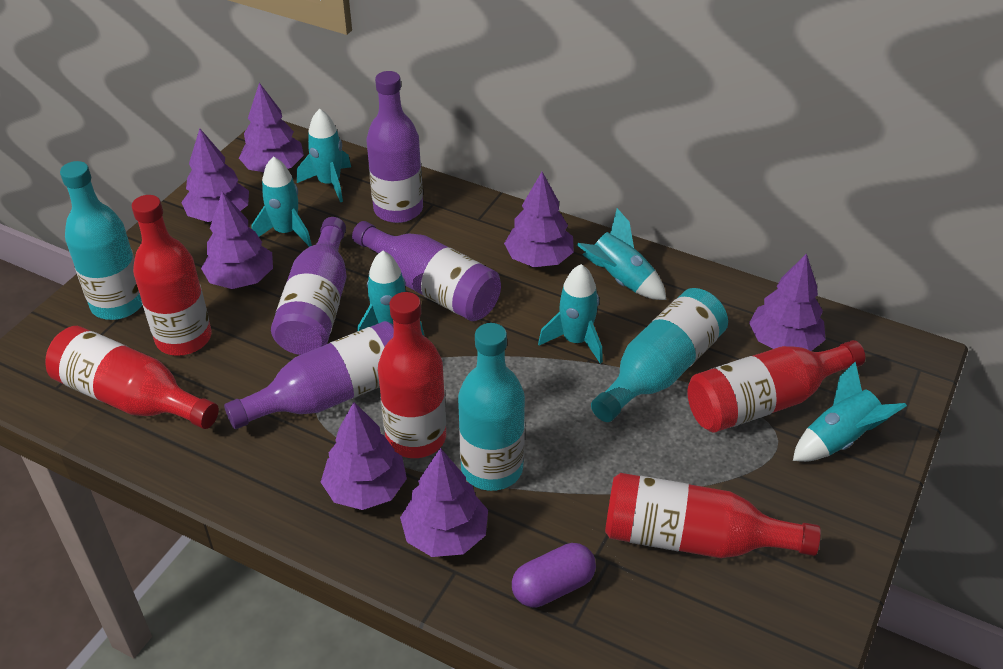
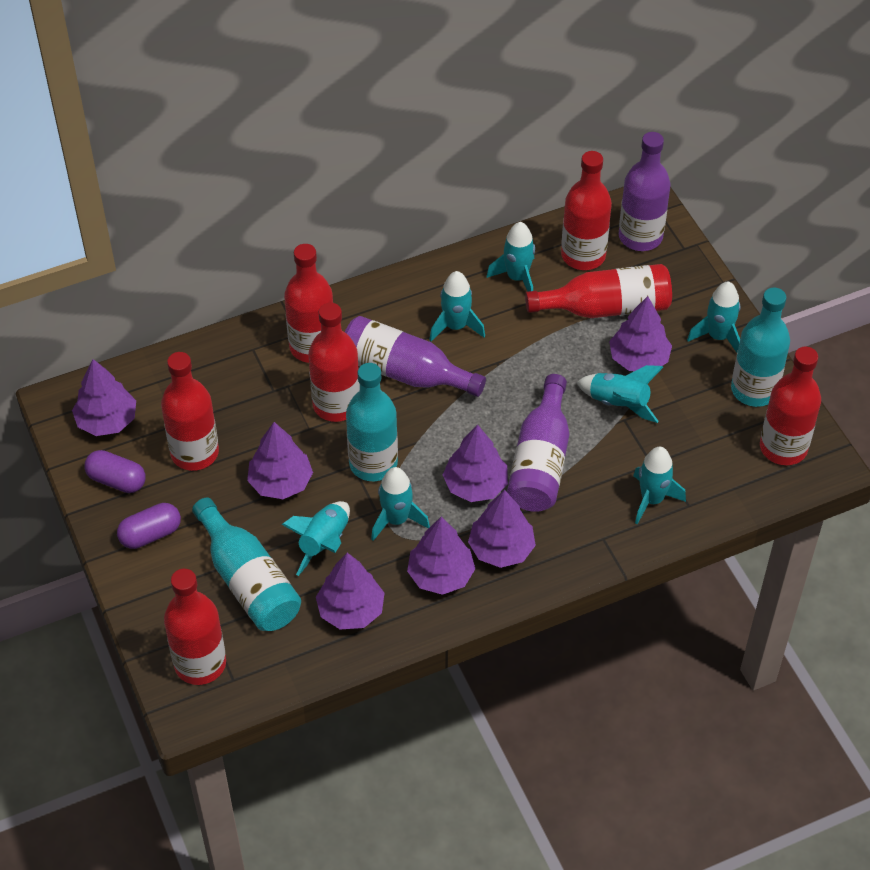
purple bottle: 4 -> 3
purple capsule: 1 -> 2
red bottle: 5 -> 7
turquoise rocket: 6 -> 7

